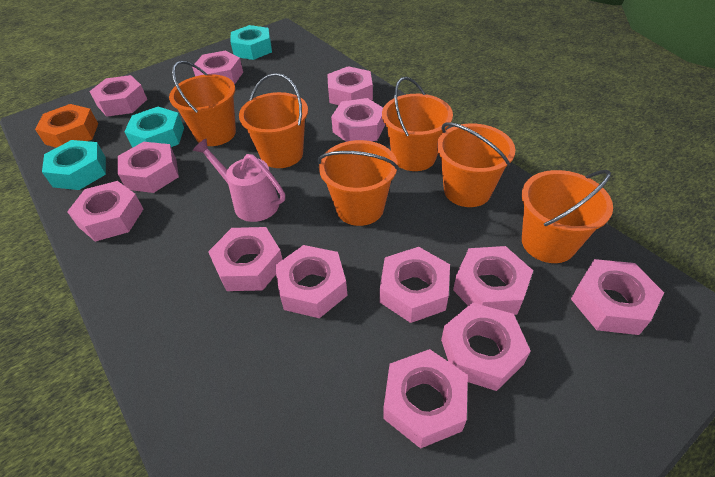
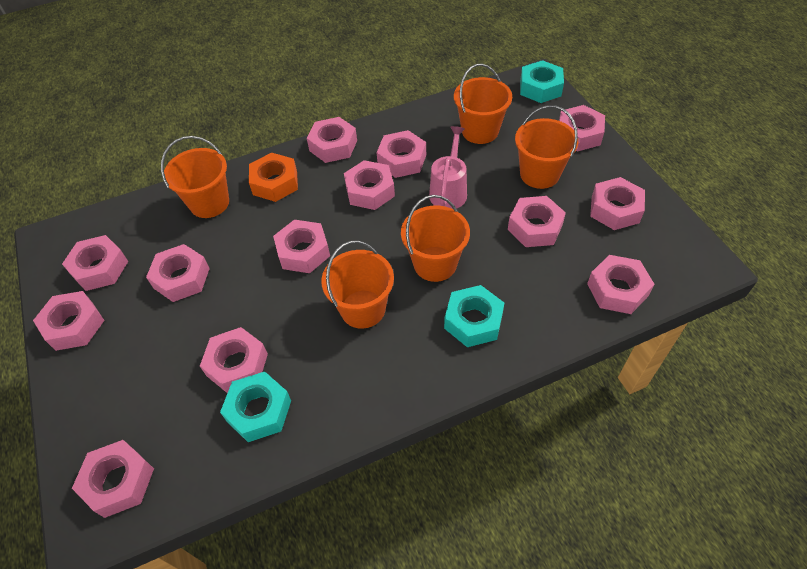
orange bucket: 6 -> 5

